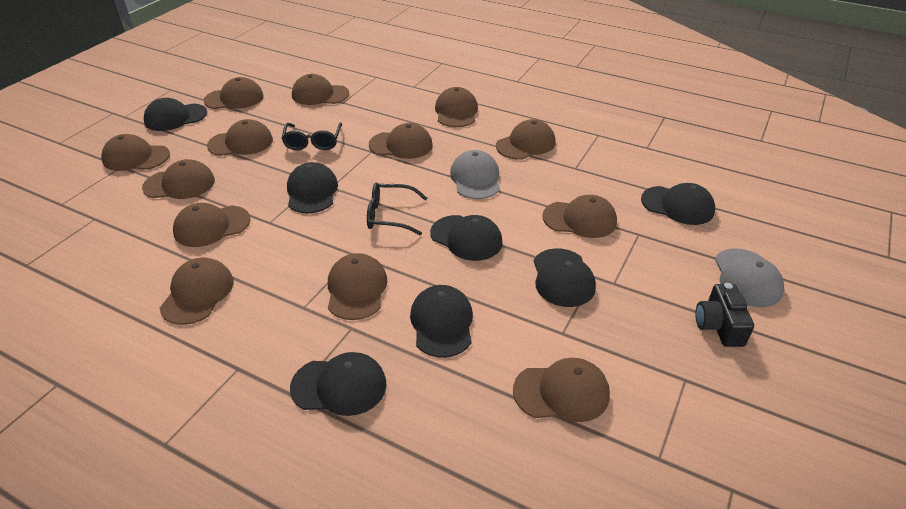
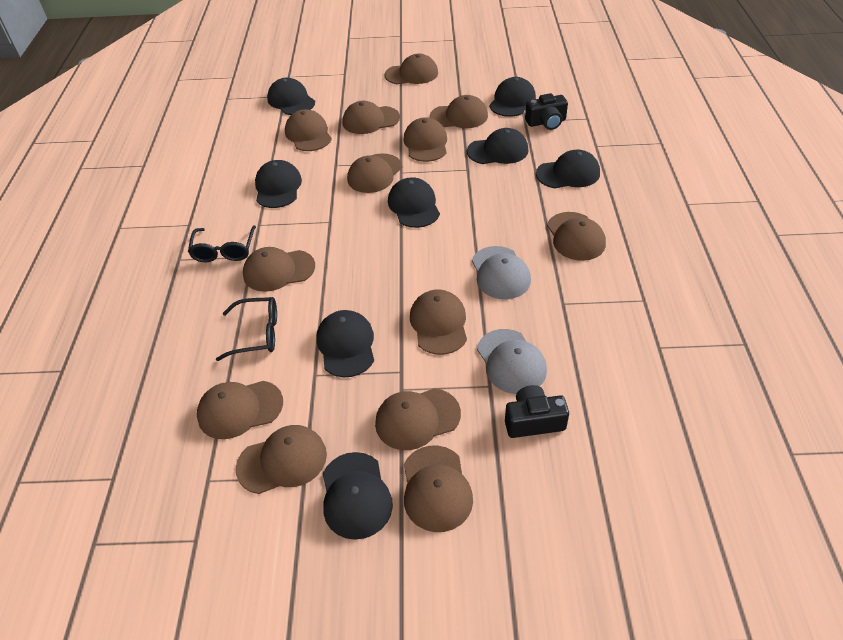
black camera: 1 -> 2
black cap: 7 -> 8

